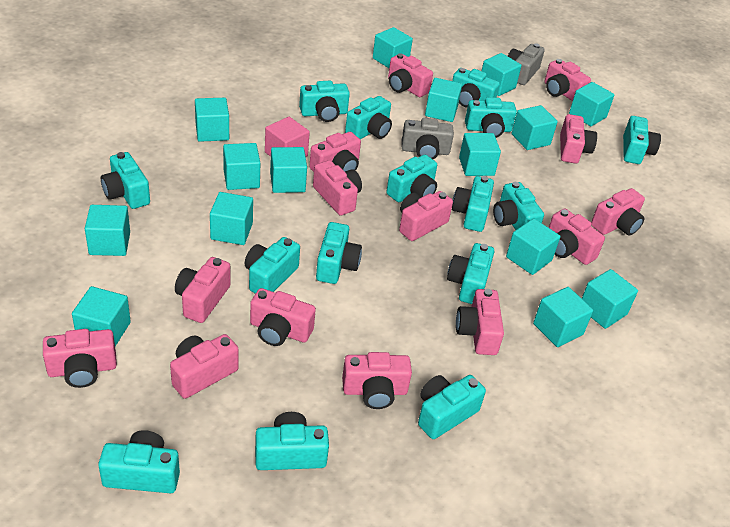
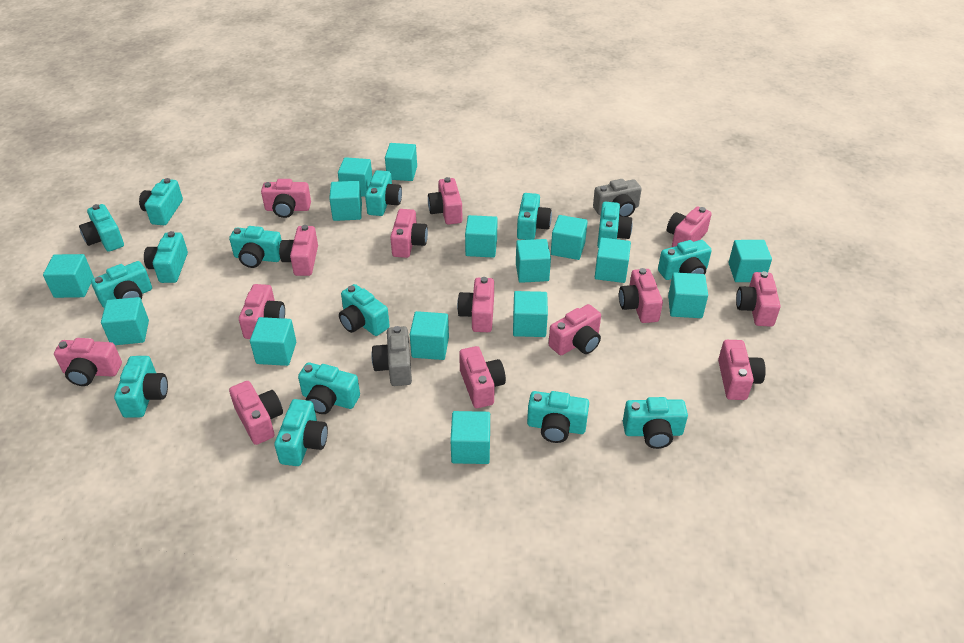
pink cube: 1 -> 0

